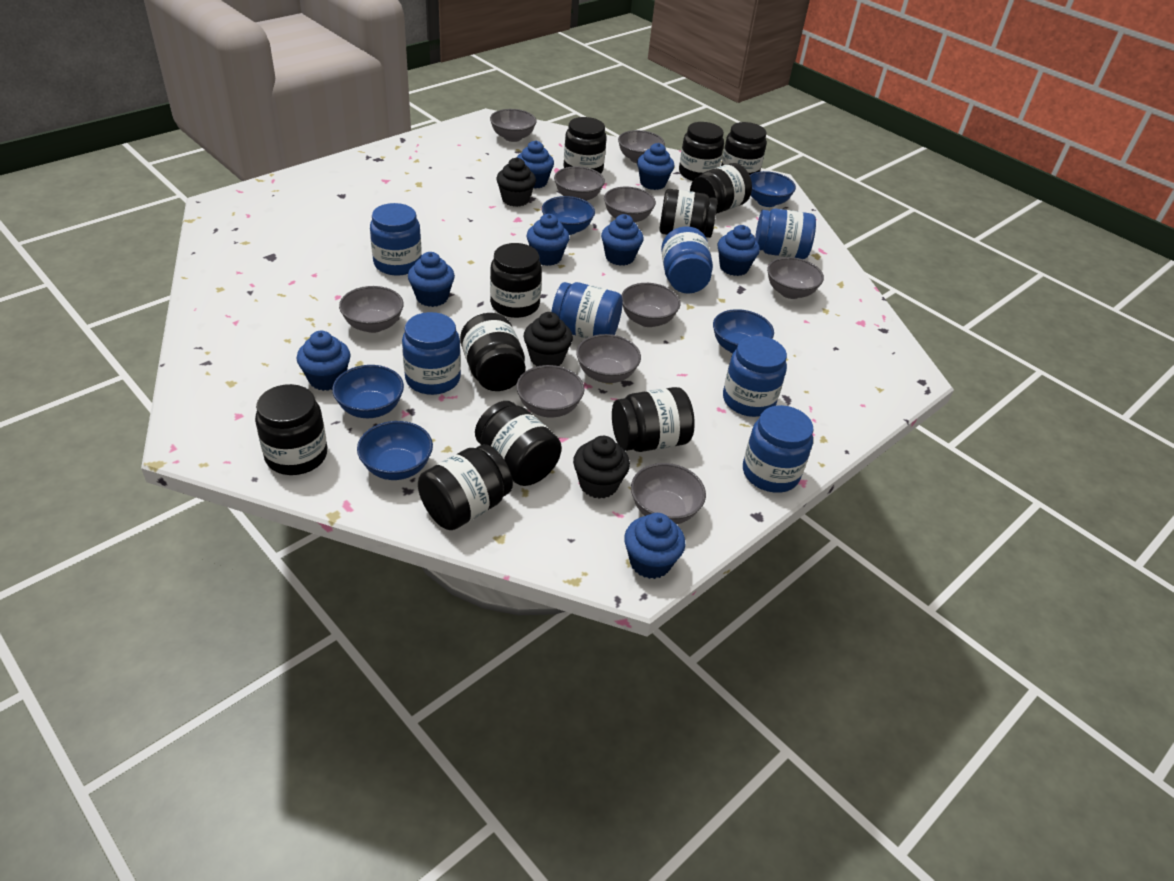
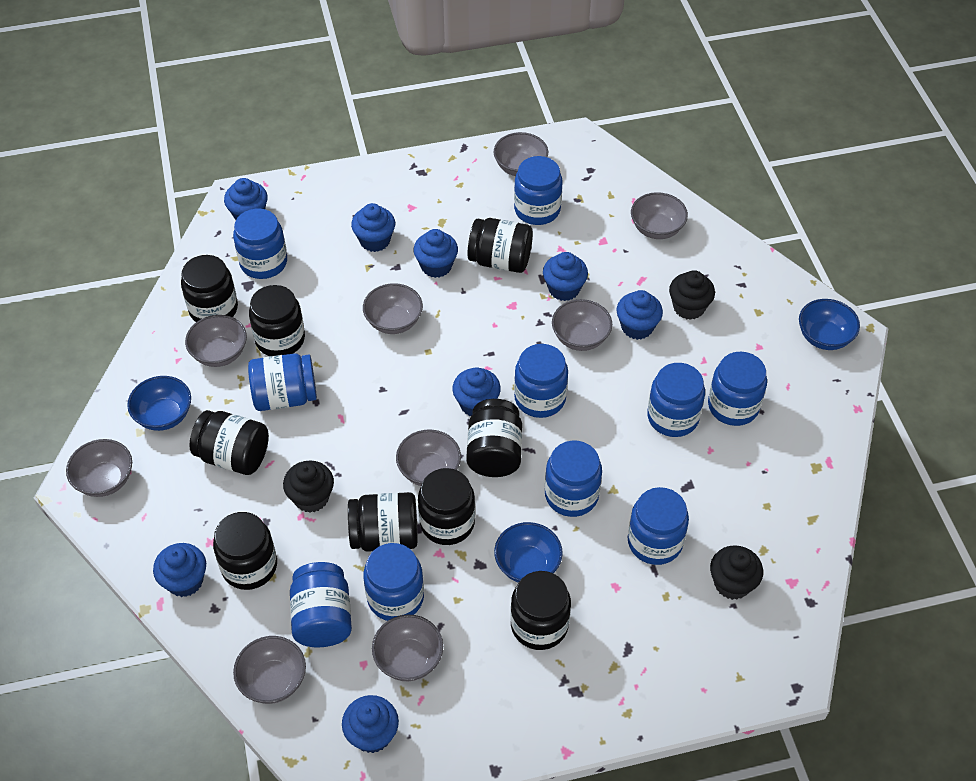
black jar: 11 -> 9
blue bowl: 5 -> 3
blue jar: 7 -> 10
grey bowl: 10 -> 9

